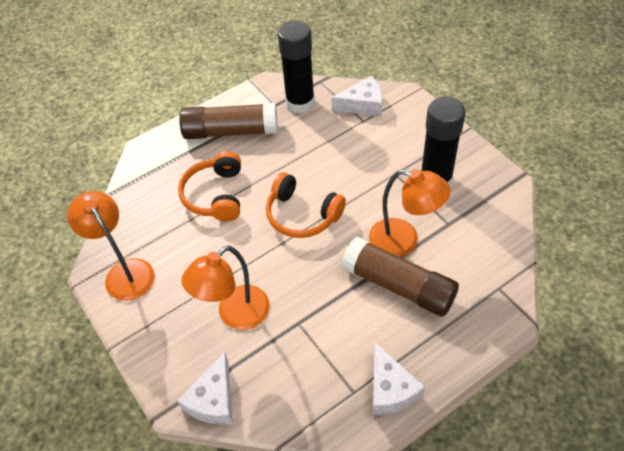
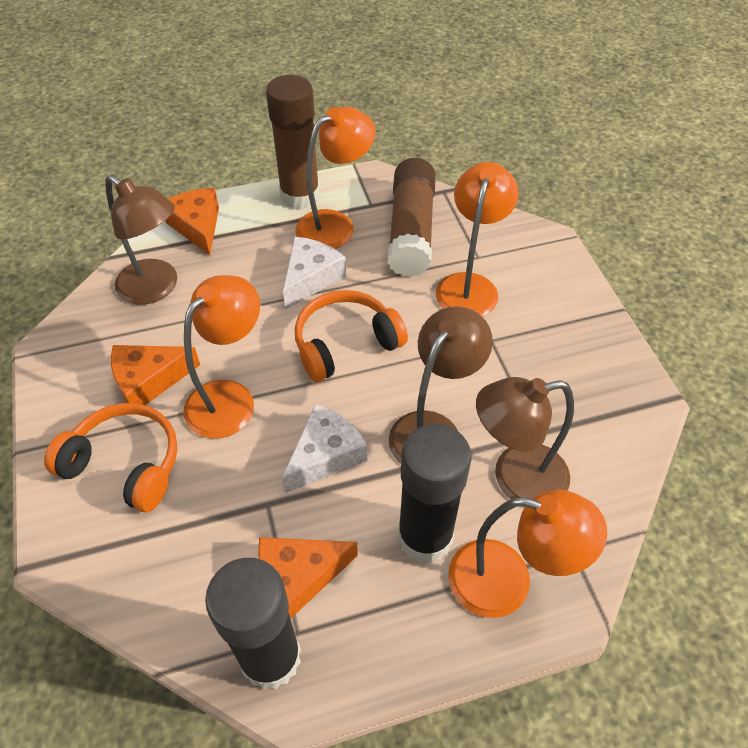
brown lamp: 0 -> 3
orange cheese: 0 -> 3
orange lamp: 3 -> 4
white cheese: 3 -> 2

